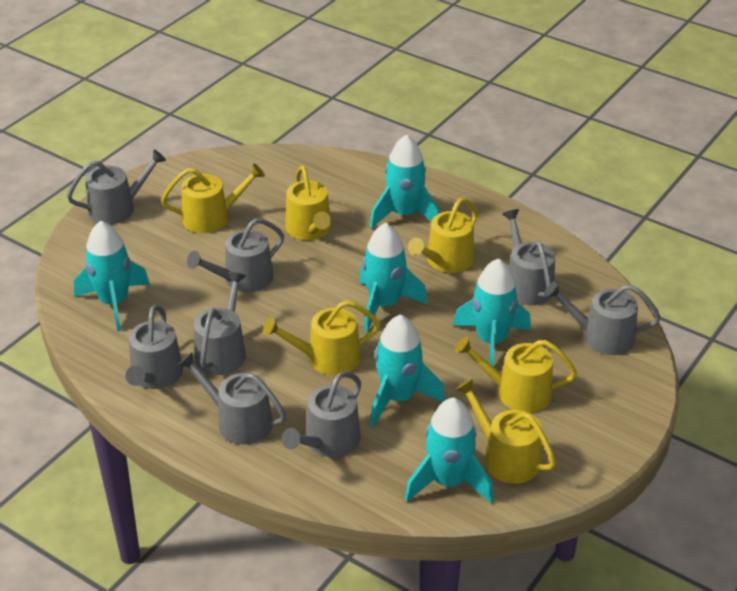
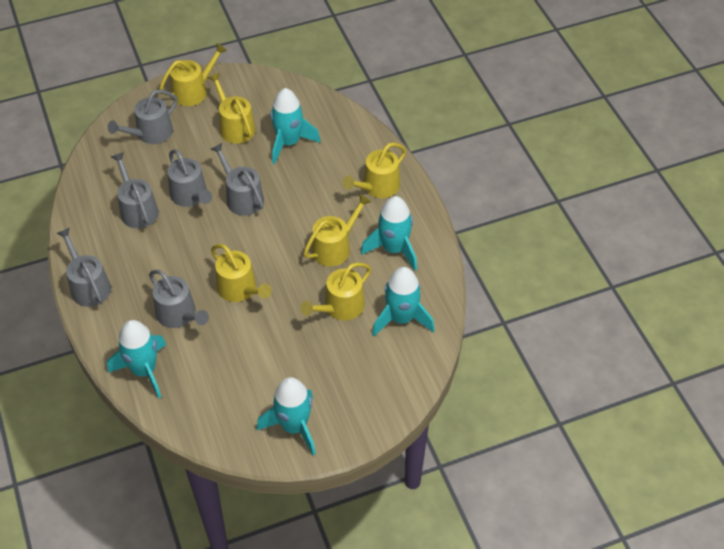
grey watering can: 8 -> 6
turquoise rocket: 6 -> 5

